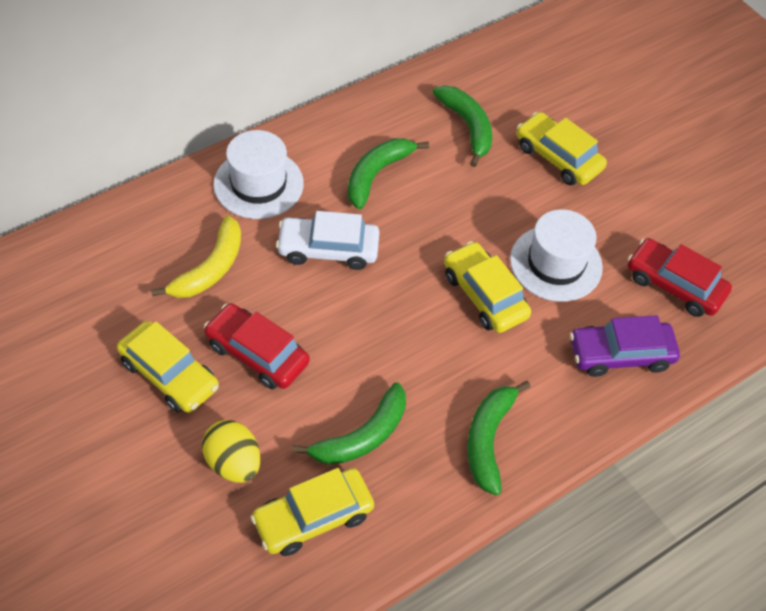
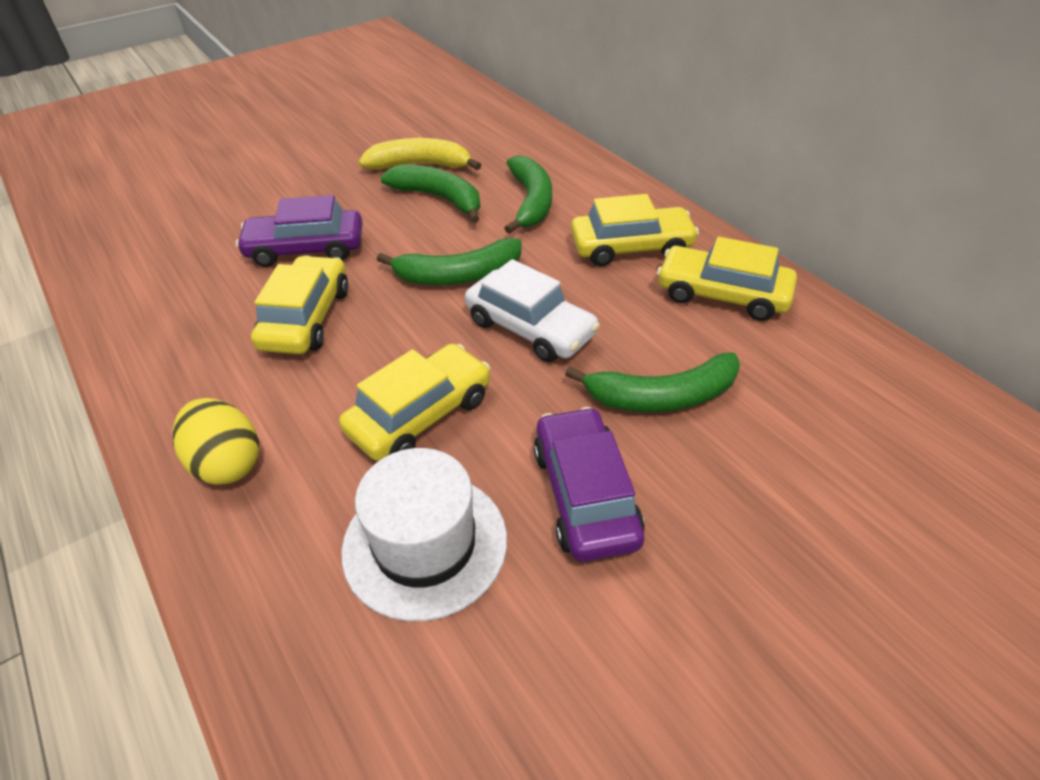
purple car: 1 -> 2
red car: 2 -> 0
white hat: 2 -> 1

